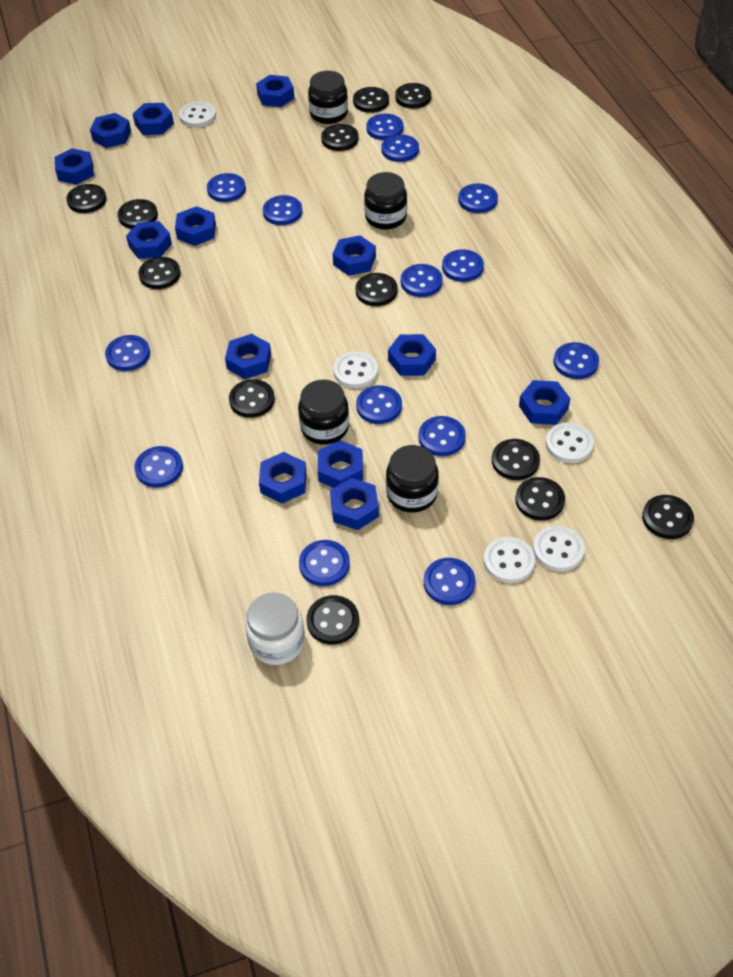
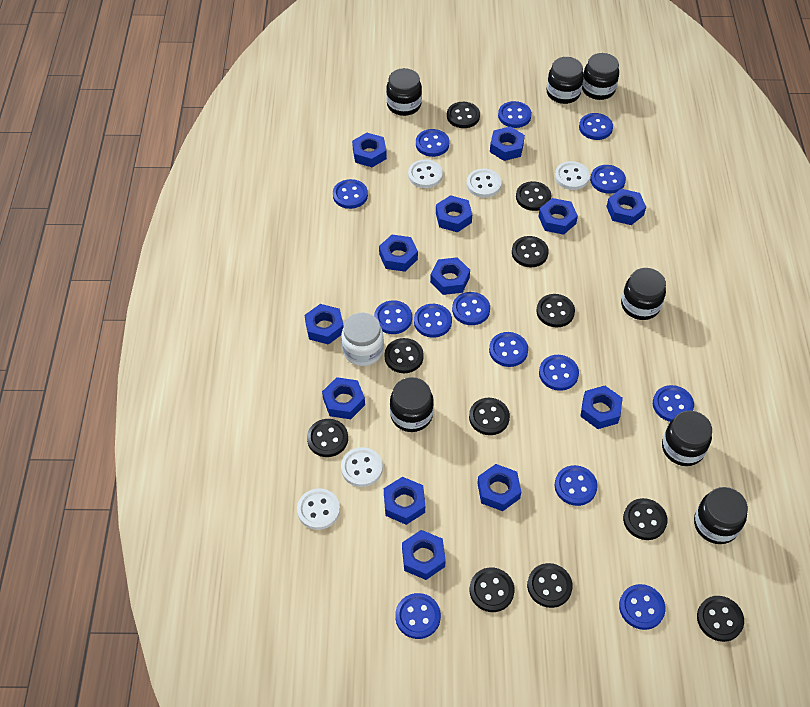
black button: 12 -> 11
black jar: 4 -> 7

